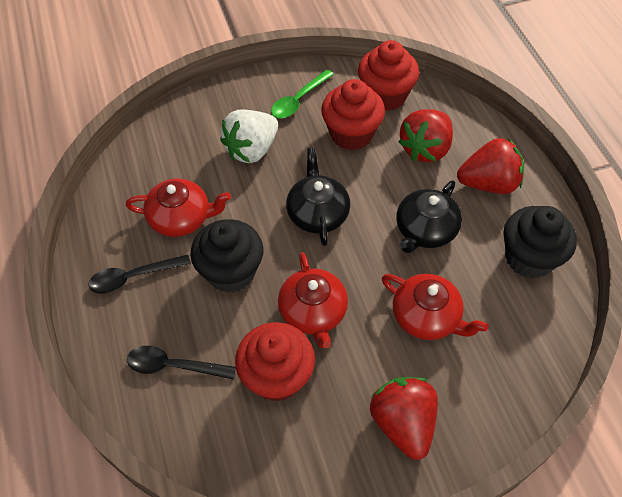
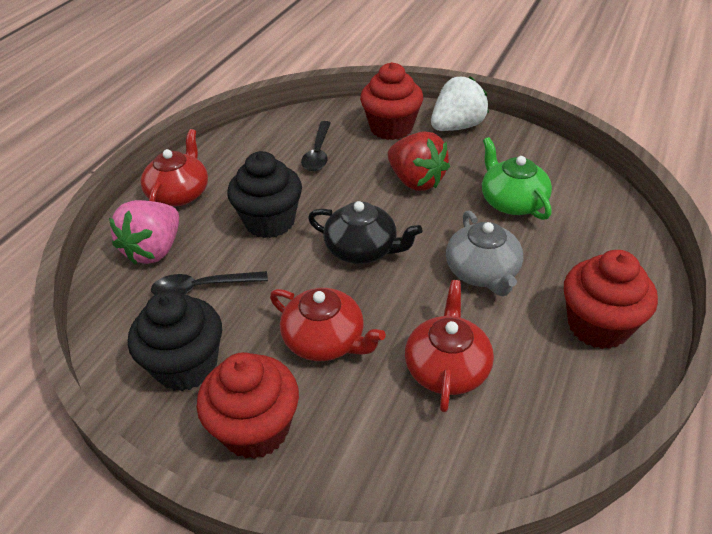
black teapot: 2 -> 1
green spoon: 1 -> 0
green teapot: 0 -> 1
grey teapot: 0 -> 1
pink strawberry: 0 -> 1
red strawberry: 3 -> 1

